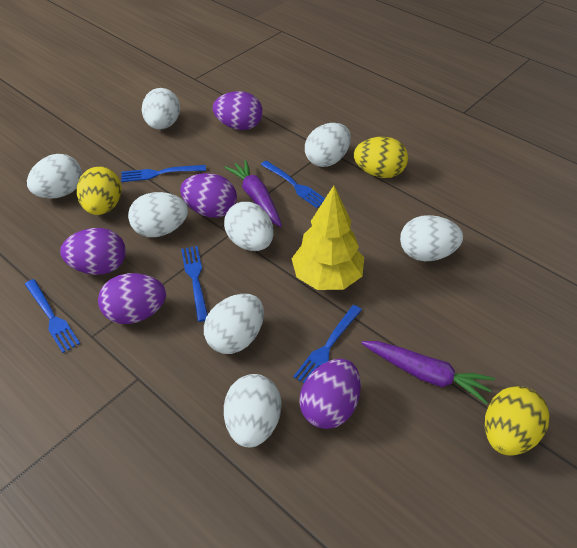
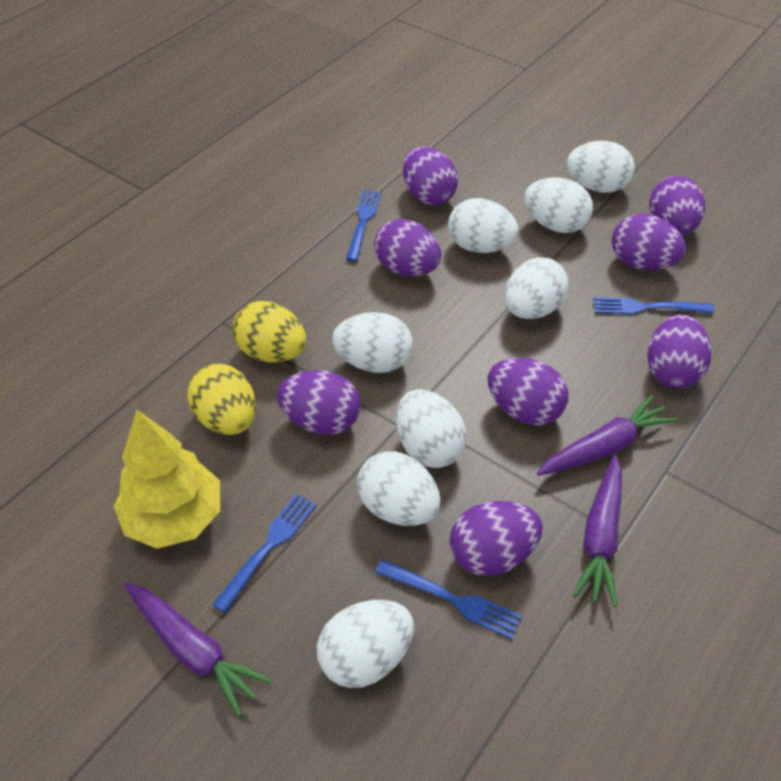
blue fork: 5 -> 4
purple carrot: 2 -> 3
purple egg: 5 -> 8
yellow egg: 3 -> 2

